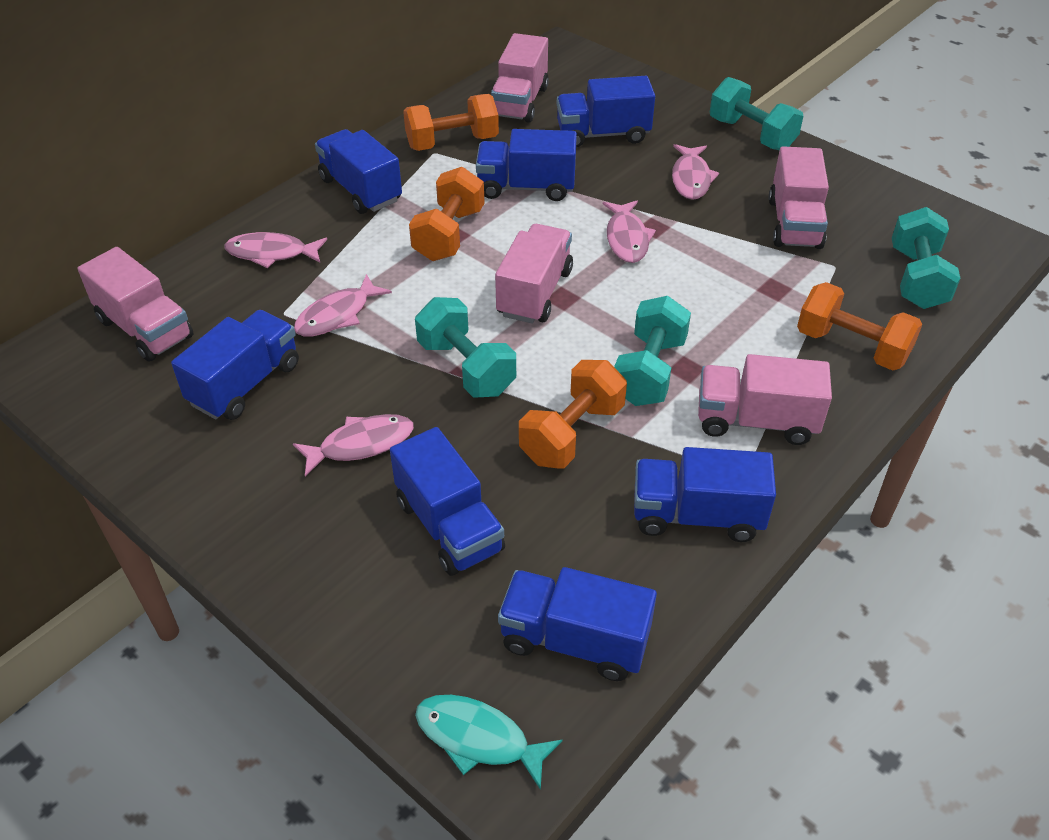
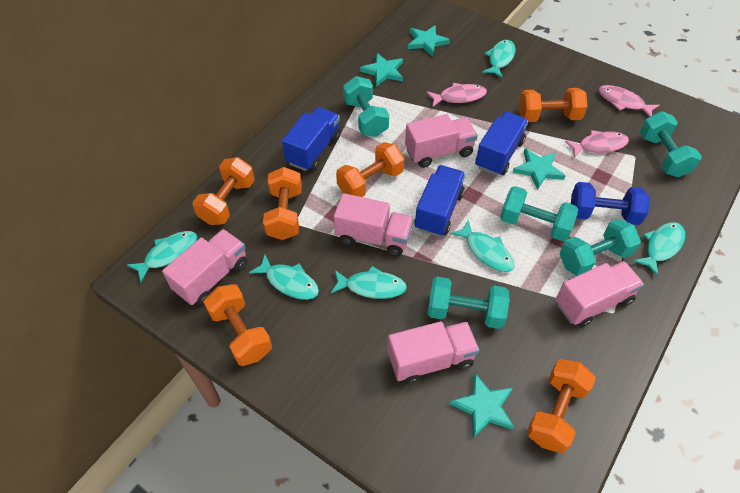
blue dumbbell: 0 -> 1
blue truck: 7 -> 3
orange dumbbell: 4 -> 6
pink fish: 5 -> 3
turquoise dumbbell: 4 -> 5
turquoise fish: 1 -> 6
turquoise star: 0 -> 4

